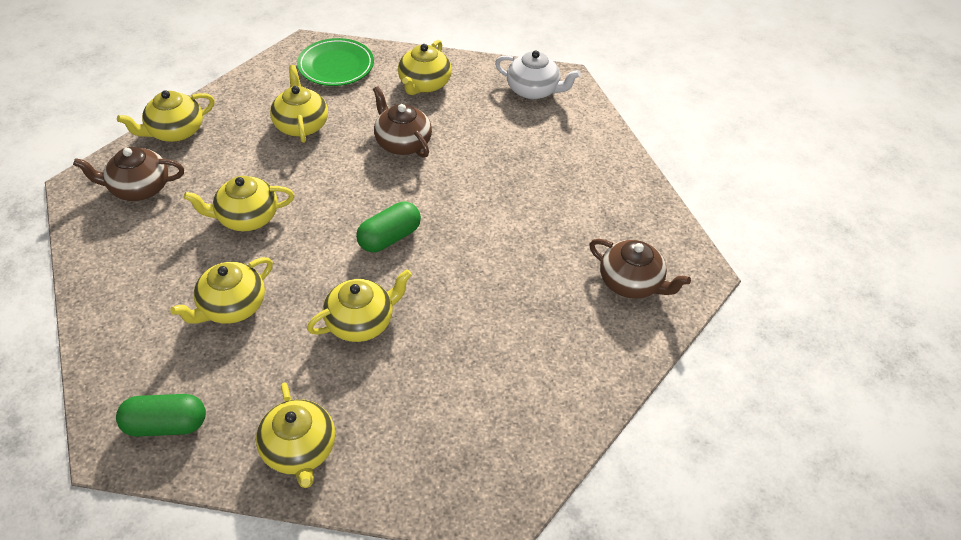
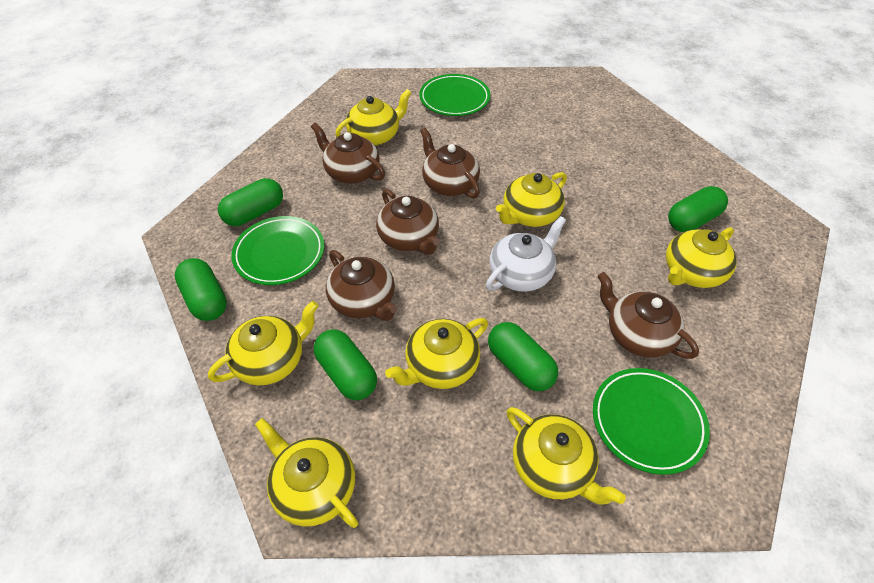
brown teapot: 3 -> 5
green capsule: 2 -> 5
green plate: 1 -> 3

